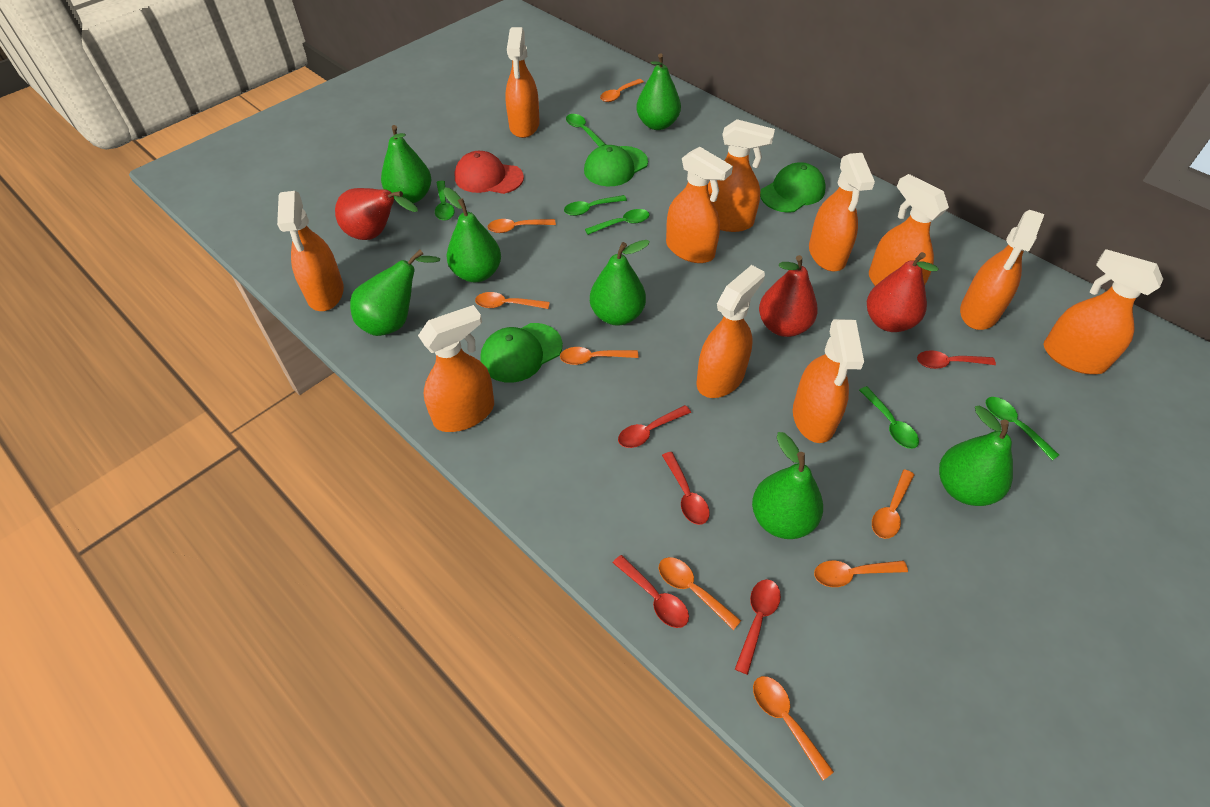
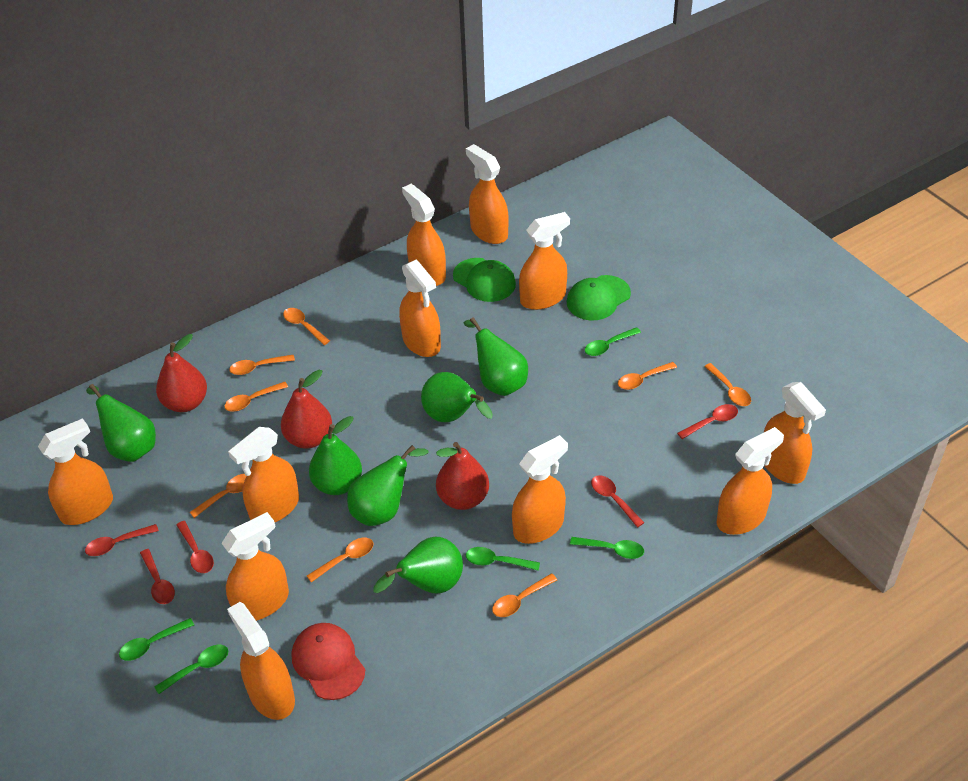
green cap: 3 -> 2
green pear: 7 -> 6
green spoon: 6 -> 5

